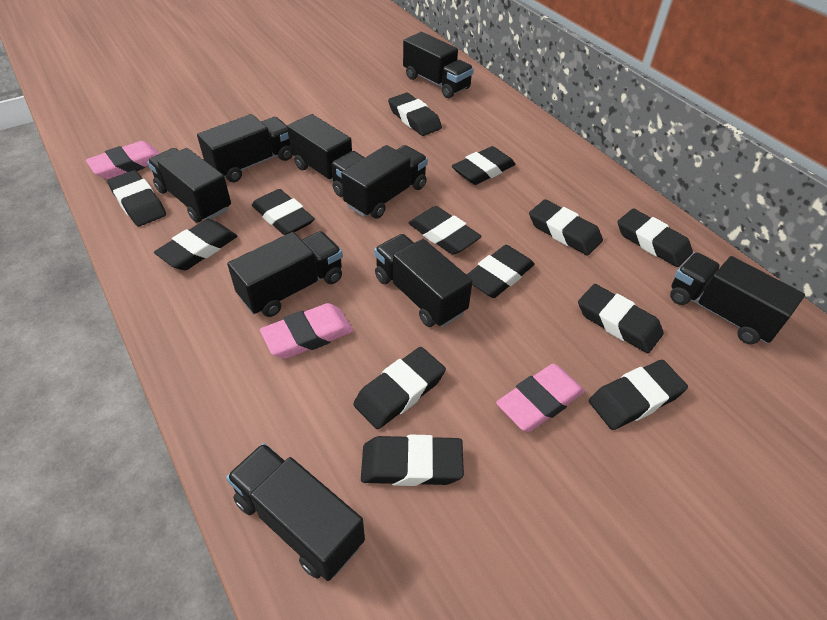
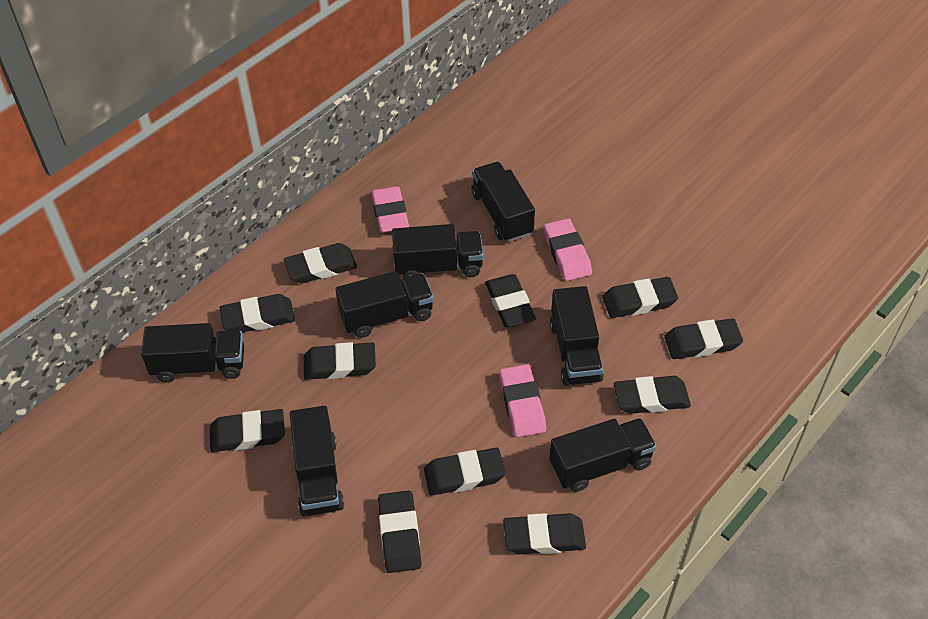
black eraser: 13 -> 11
black truck: 9 -> 7

